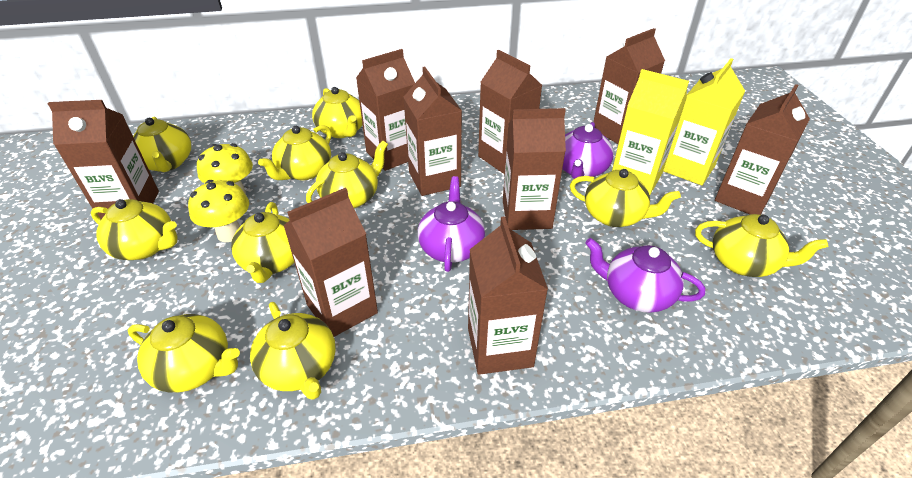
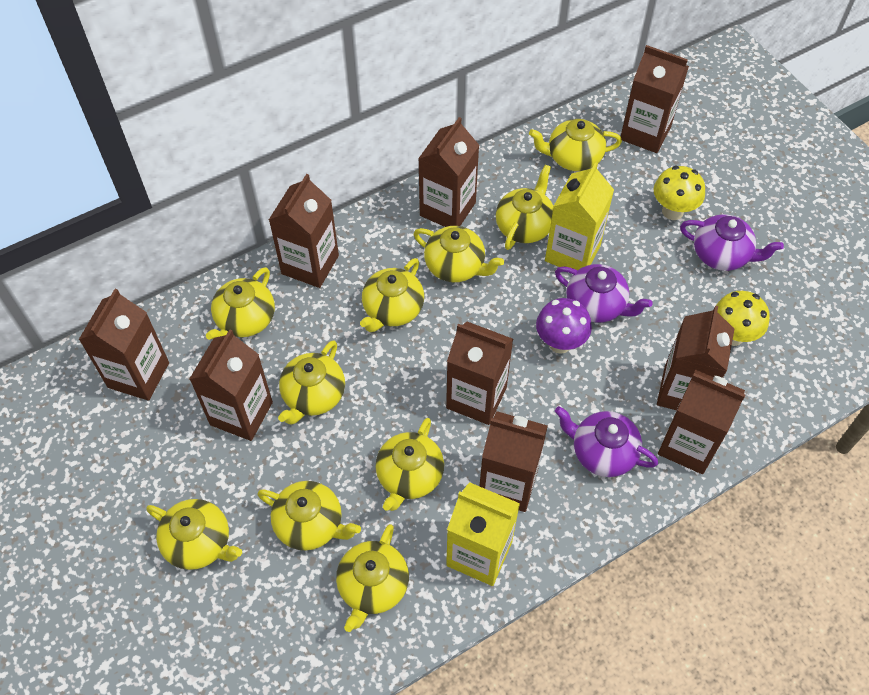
purple mushroom: 0 -> 1

